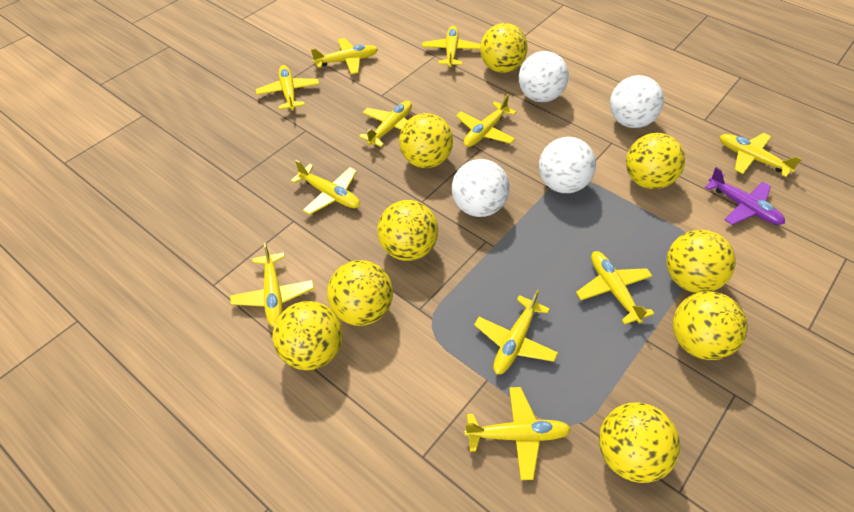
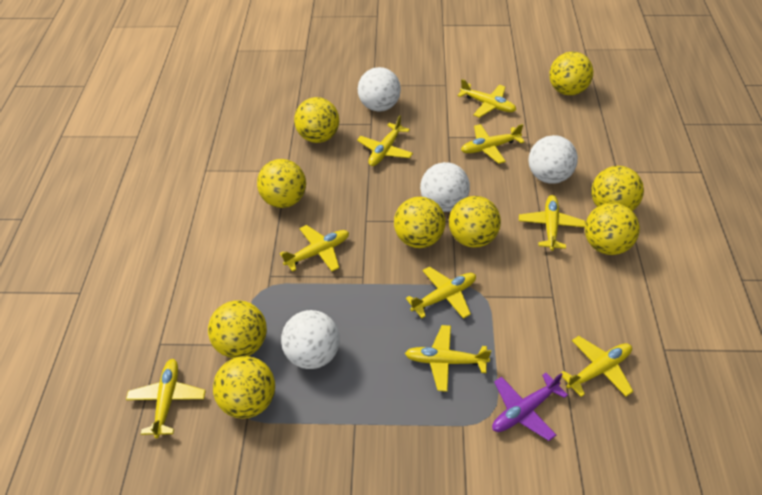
yellow plane: 11 -> 9

